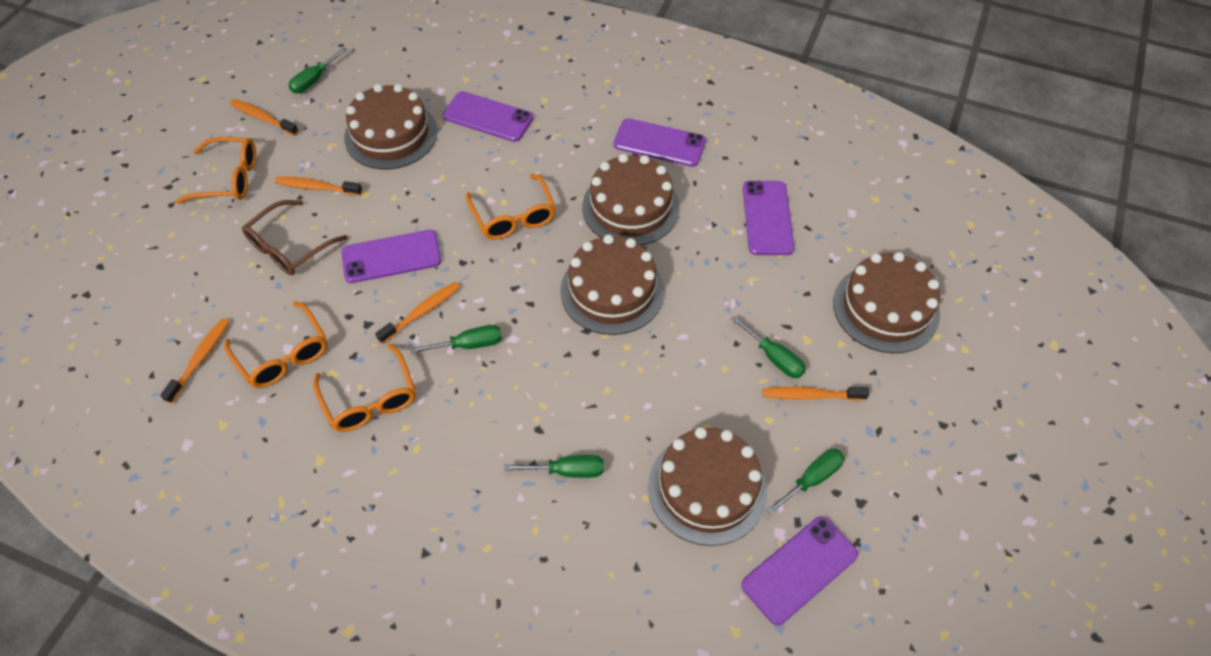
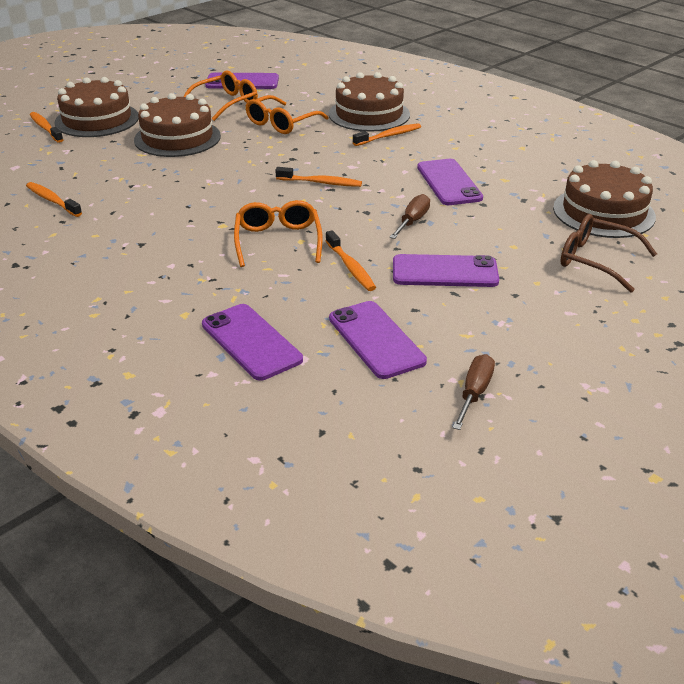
brown cake: 5 -> 4
brown screwdriver: 0 -> 2
green screwdriver: 5 -> 0
orange glasses: 4 -> 3

